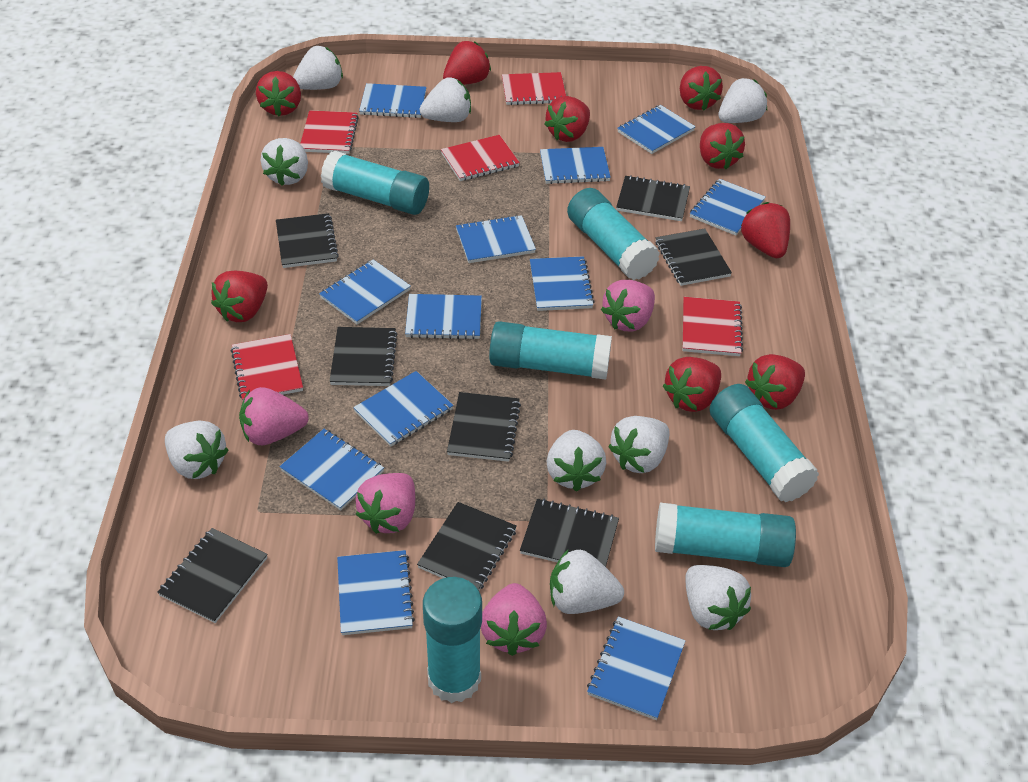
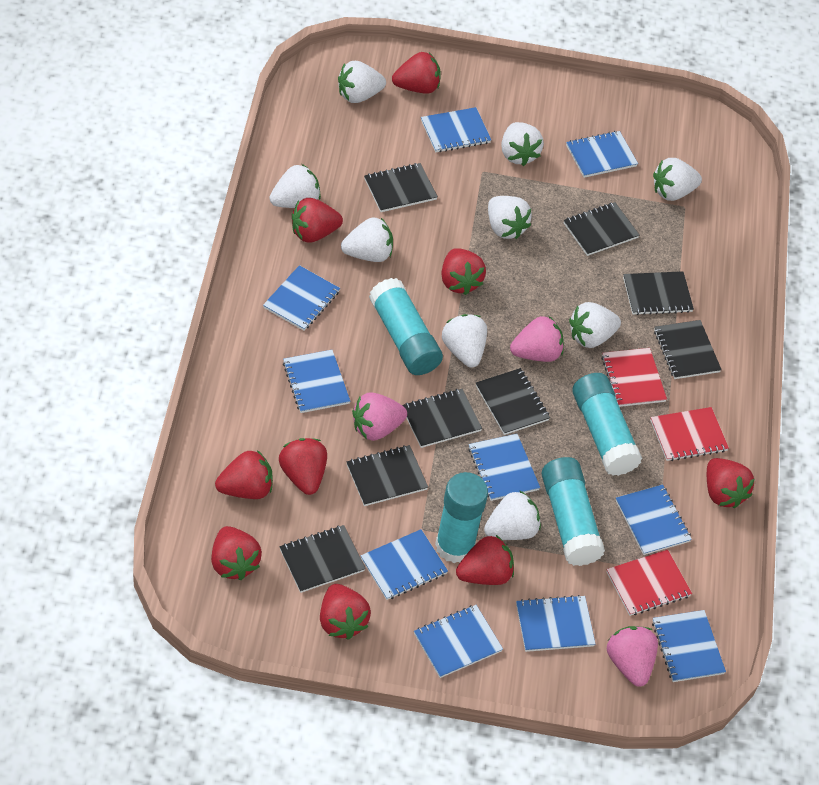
blue notebook: 12 -> 10
pink strawberry: 4 -> 3
red notebook: 5 -> 3
turquoise glue stick: 6 -> 4

